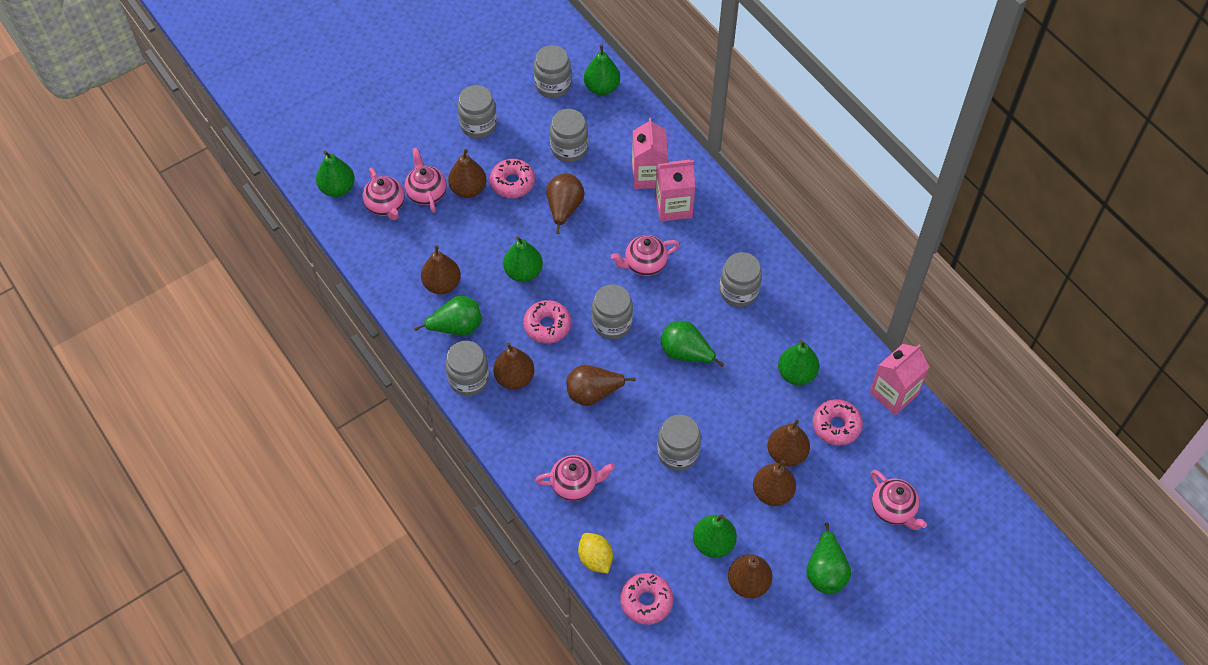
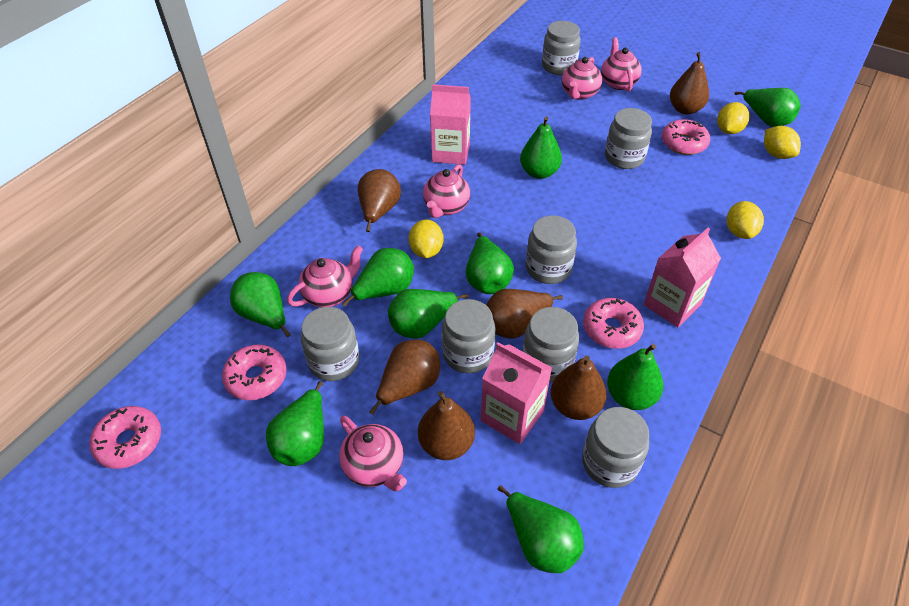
brown pear: 8 -> 6
green pear: 8 -> 9
yellow lemon: 1 -> 4

